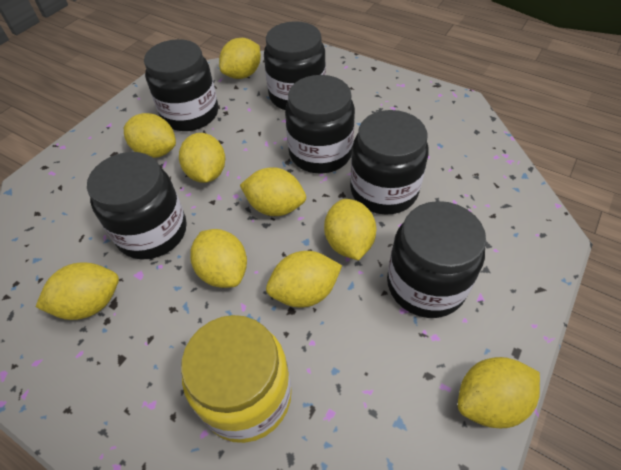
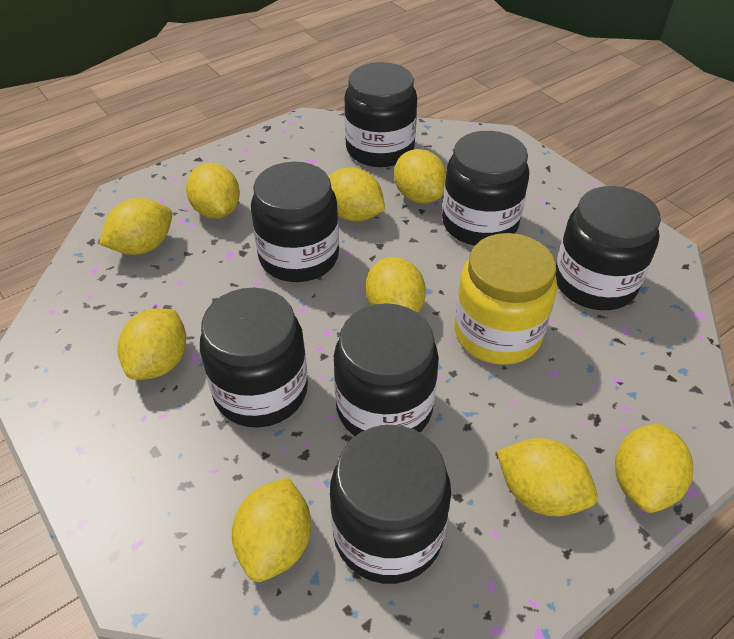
black jar: 6 -> 7

